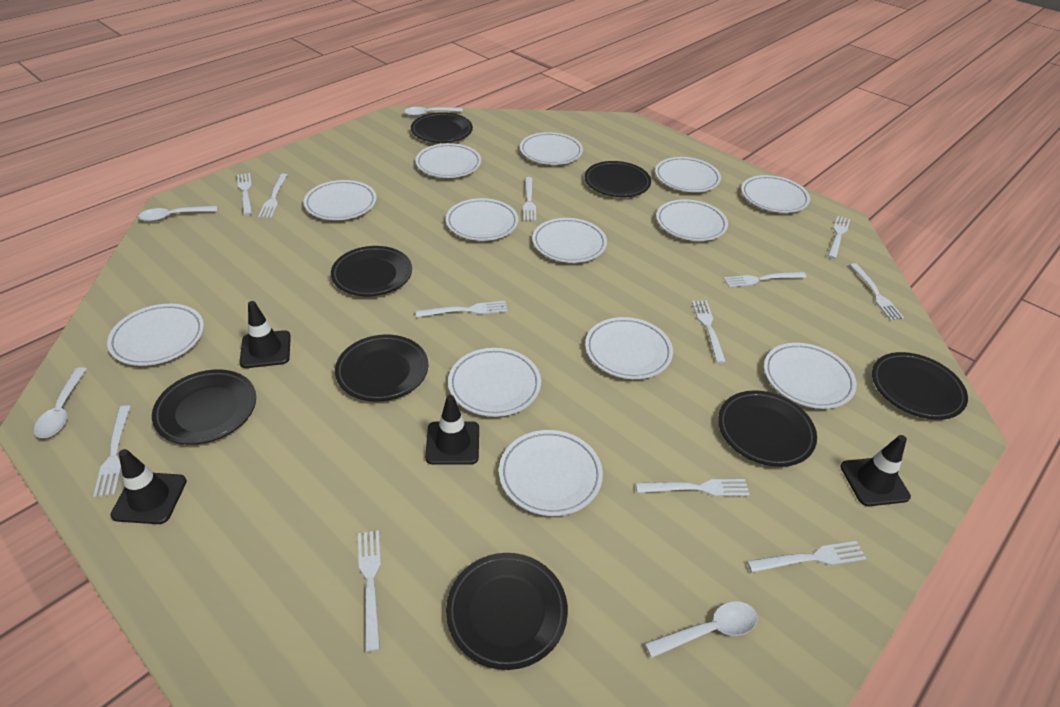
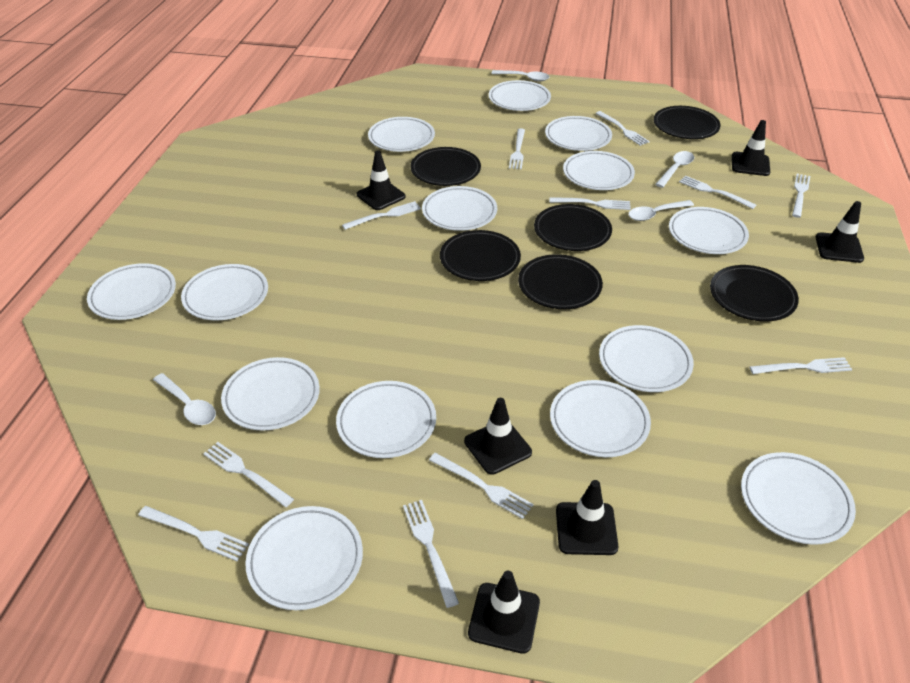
black plate: 8 -> 6
black traffic cone: 4 -> 6
white fork: 12 -> 11
white plate: 13 -> 14

